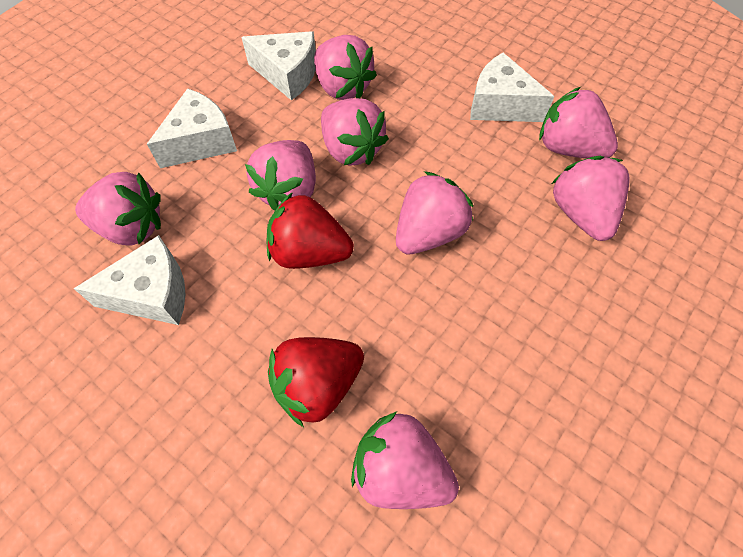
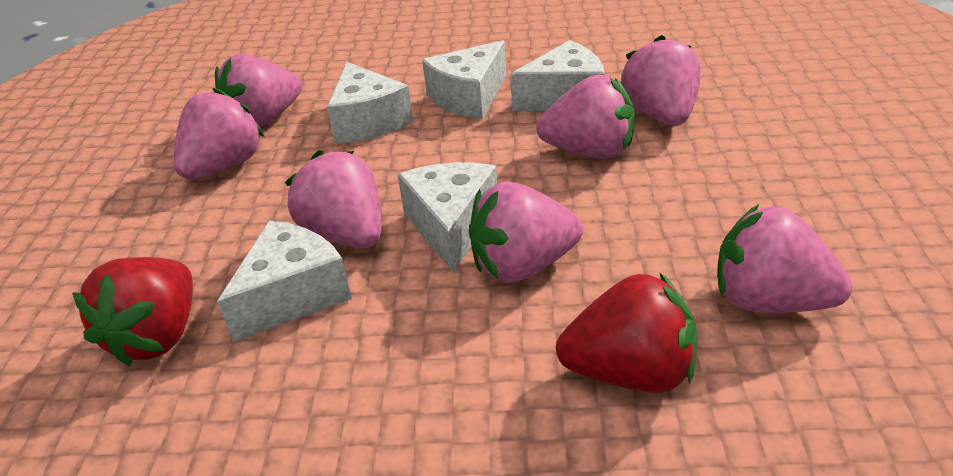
pink strawberry: 8 -> 7
white cheese: 4 -> 5

